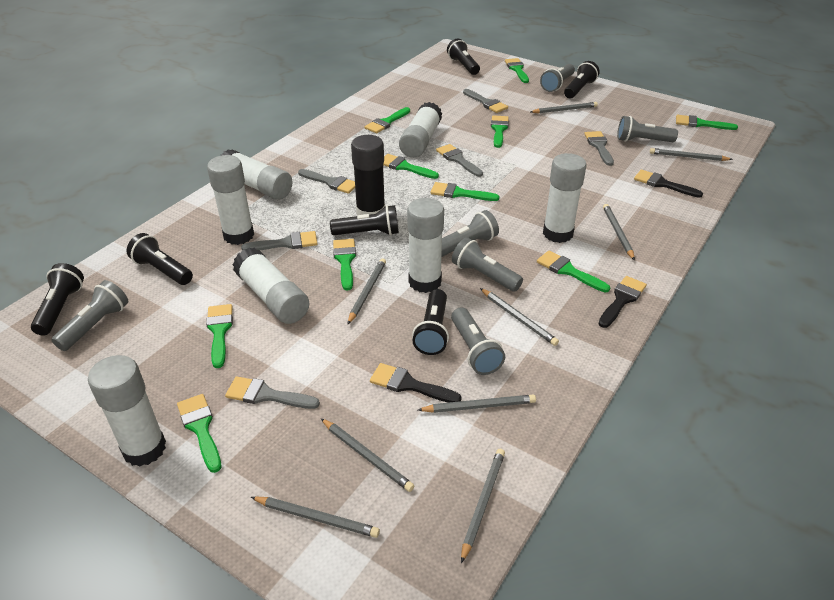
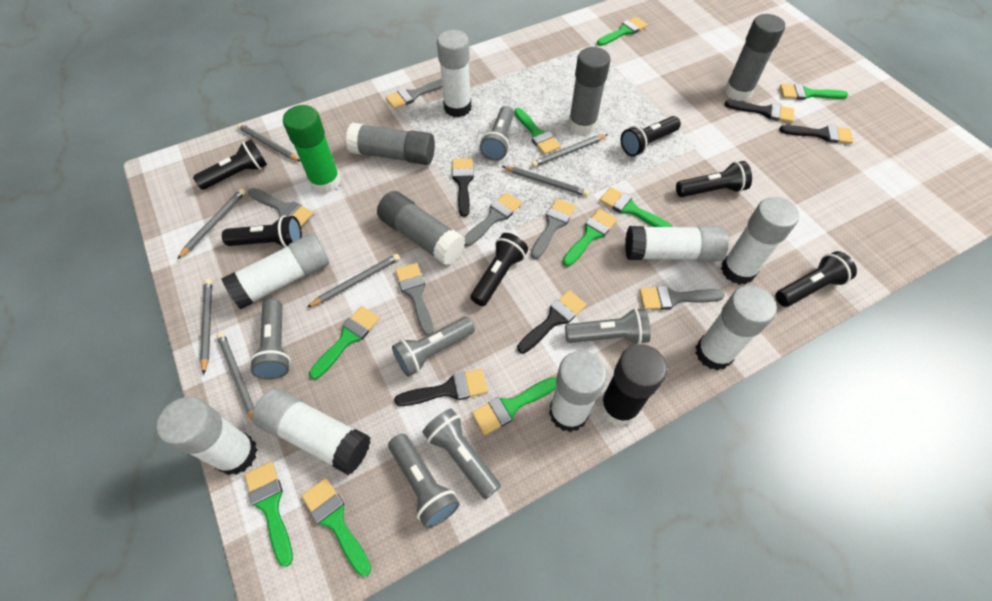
black brush: 3 -> 5
green brush: 10 -> 9
green glue stick: 0 -> 1
grey glue stick: 0 -> 4
grey pencil: 9 -> 7
white glue stick: 7 -> 8

